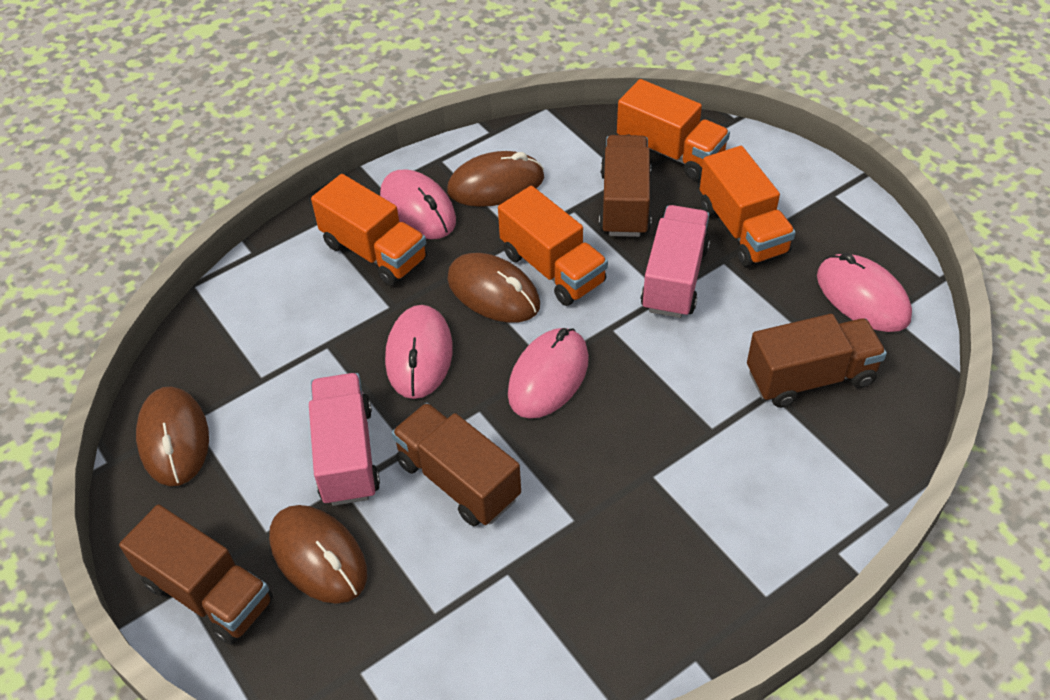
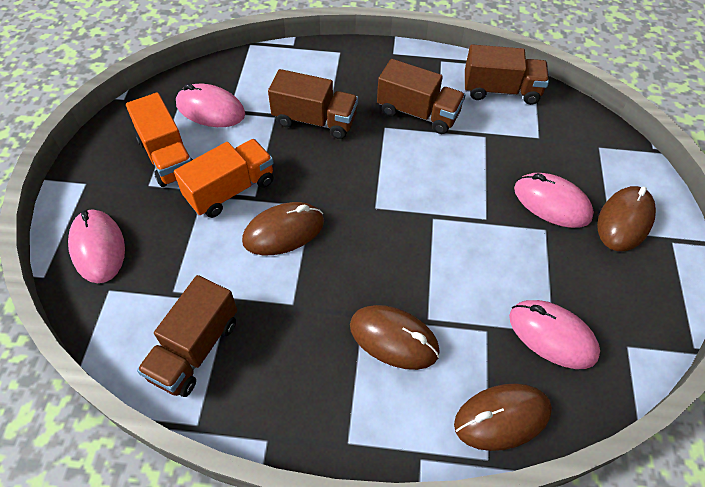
orange truck: 4 -> 2
pink truck: 2 -> 0

